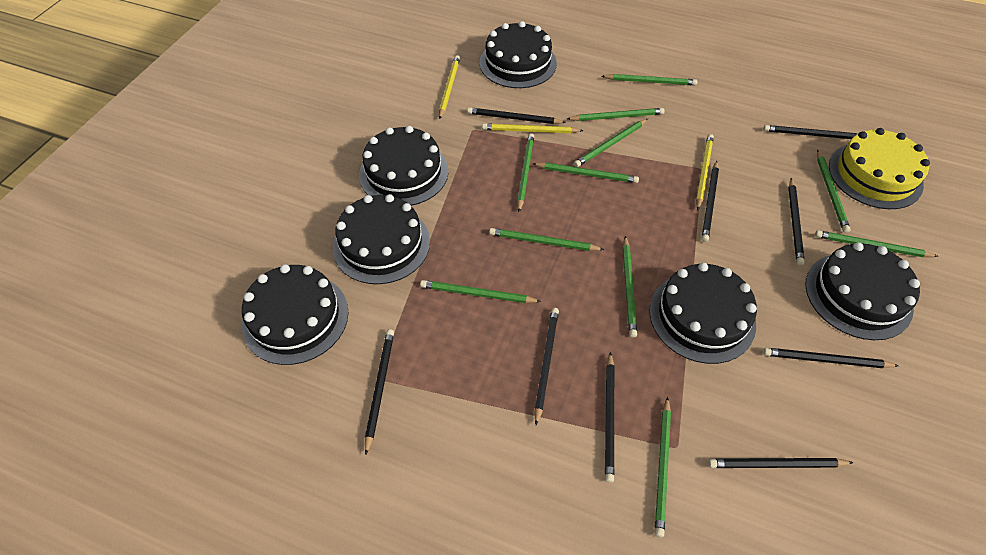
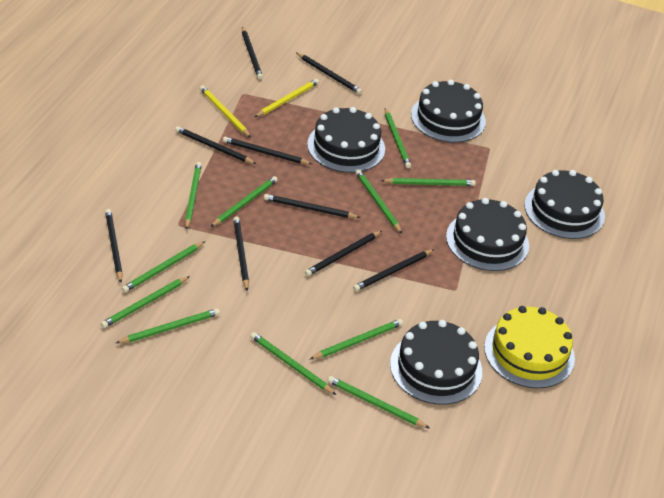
black cake: 6 -> 5
yellow pencil: 3 -> 2

